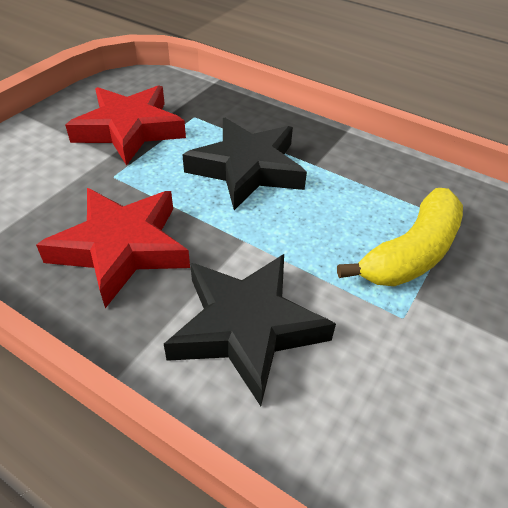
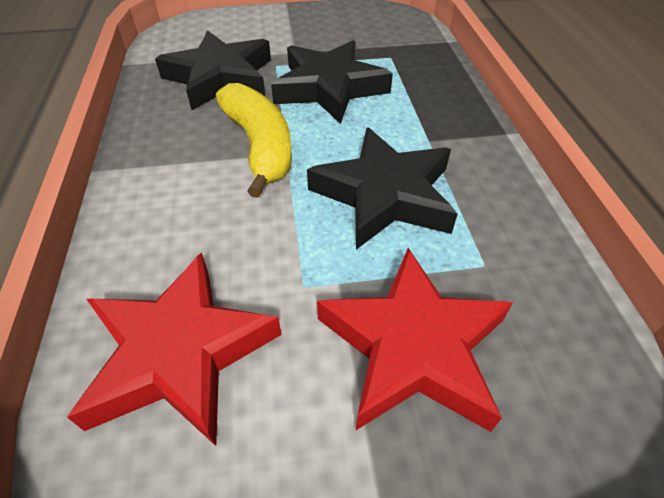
black star: 2 -> 3

